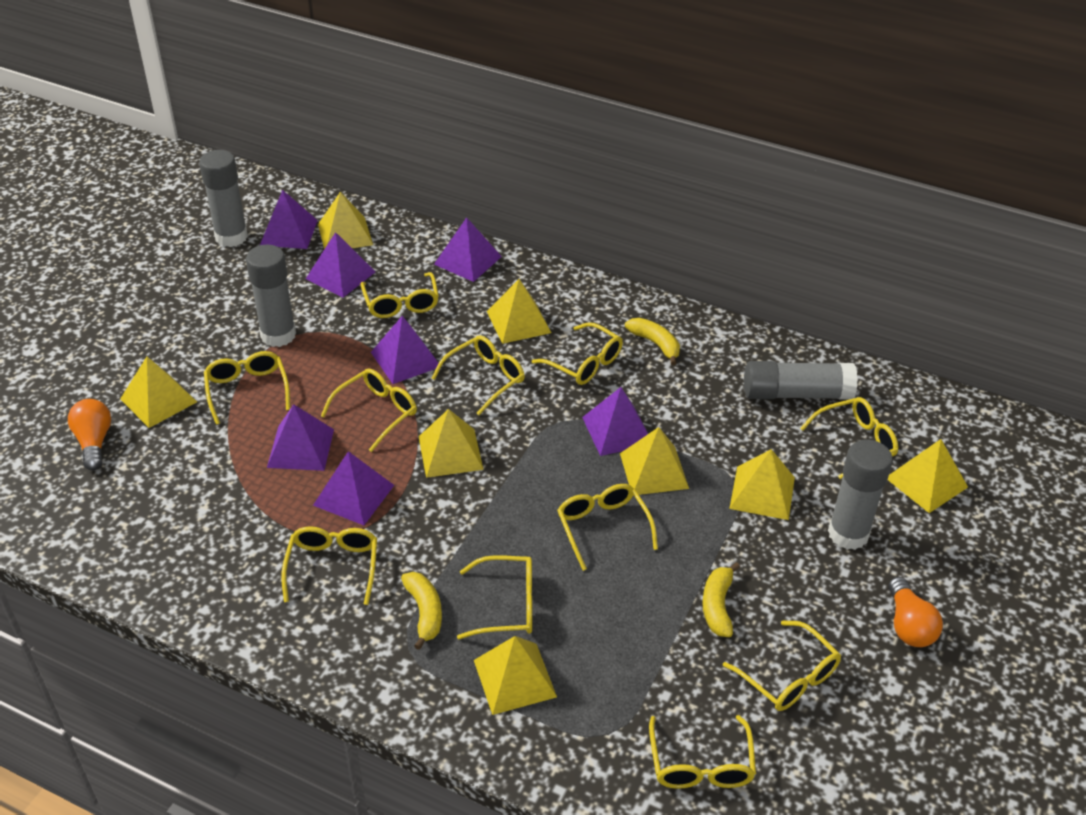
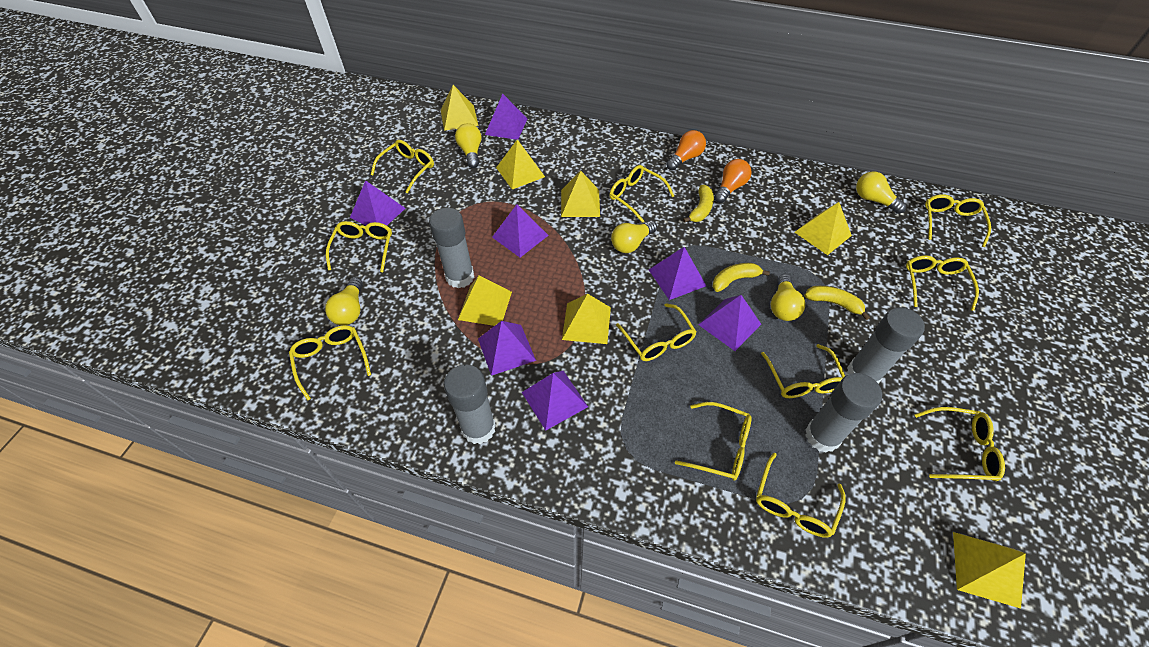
yellow light bulb: 0 -> 5
yellow pyramid: 8 -> 7

